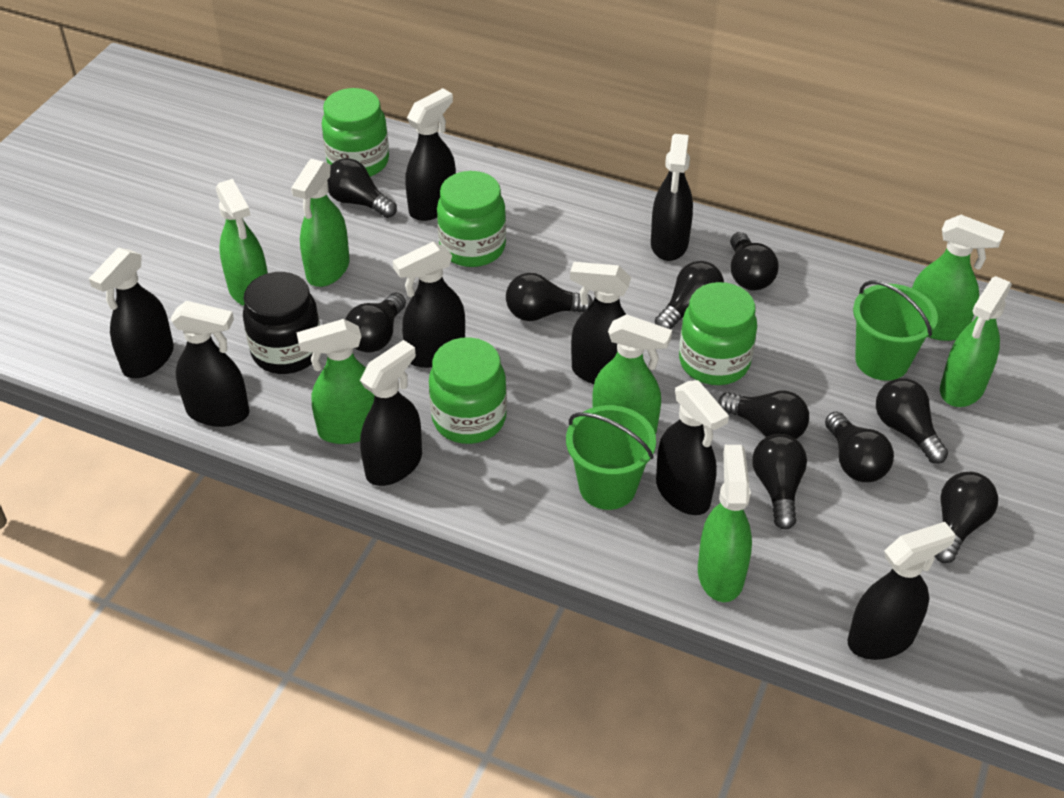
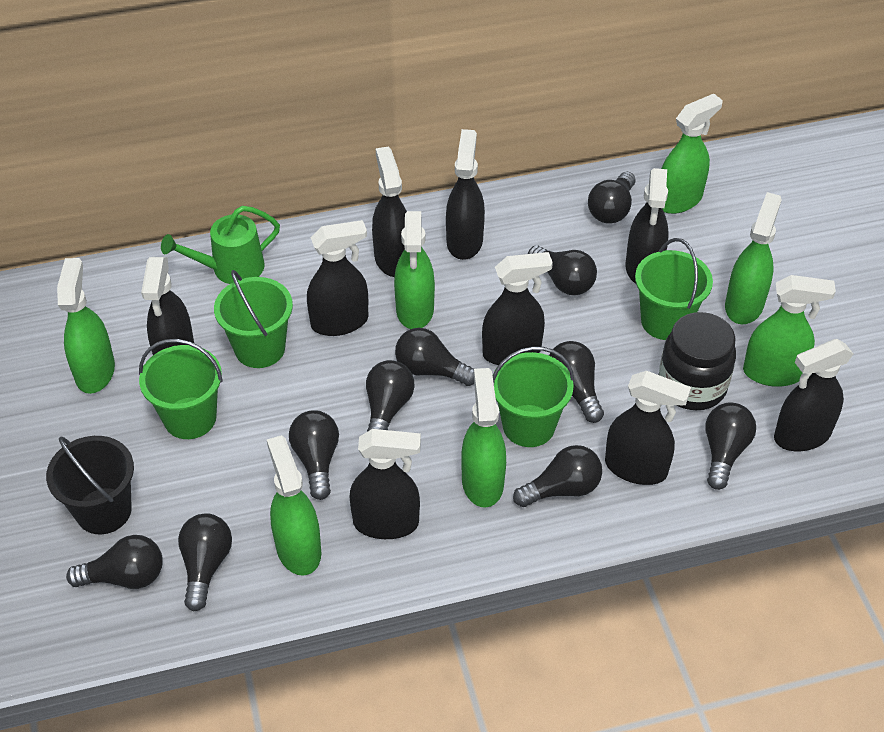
black bucket: 0 -> 1
green bucket: 2 -> 4
green jar: 4 -> 0
green watering can: 0 -> 1

